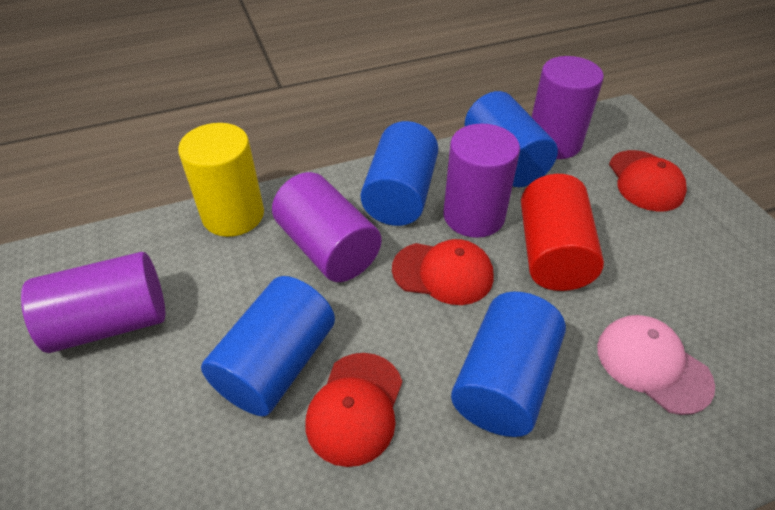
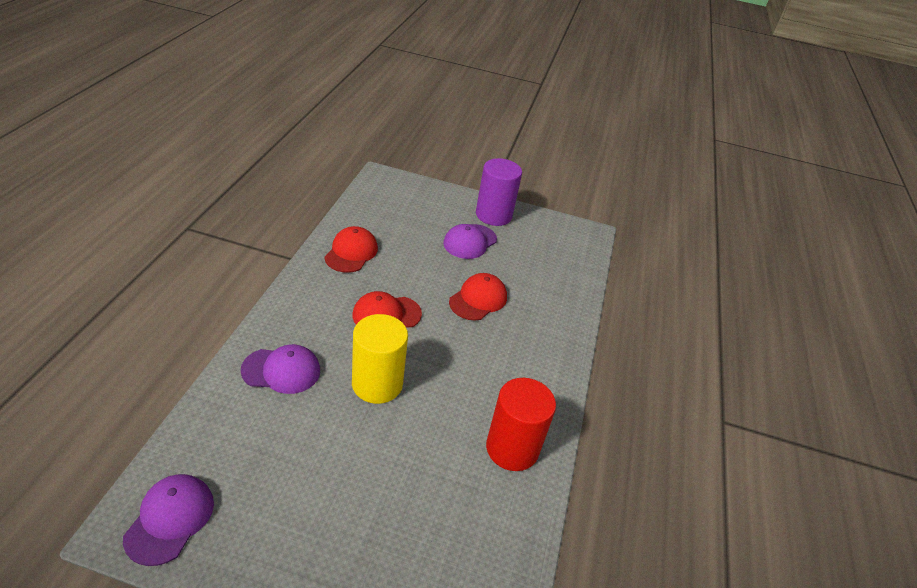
blue cylinder: 4 -> 0
pink cap: 1 -> 0
purple cap: 0 -> 3
purple cylinder: 4 -> 1

